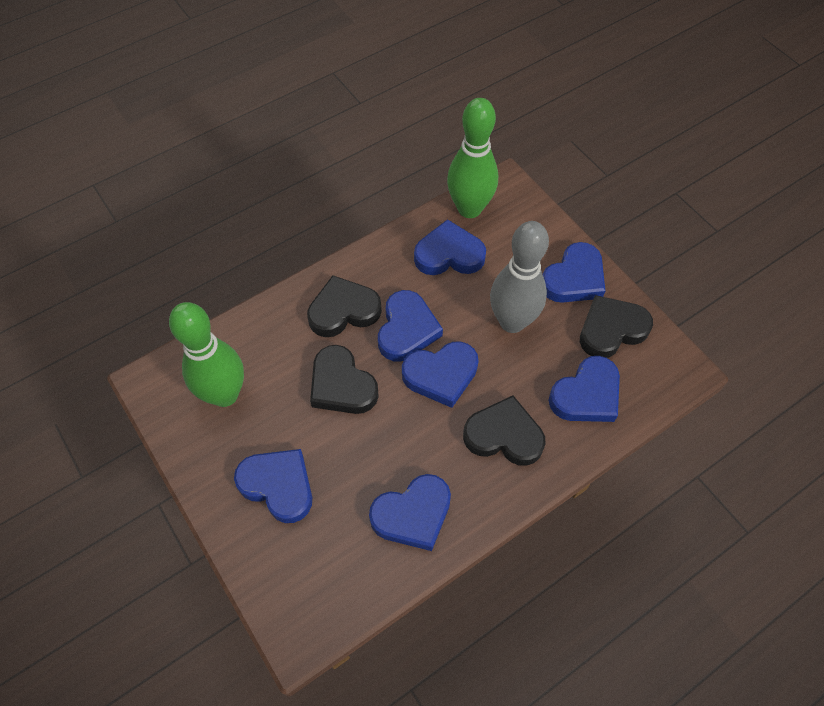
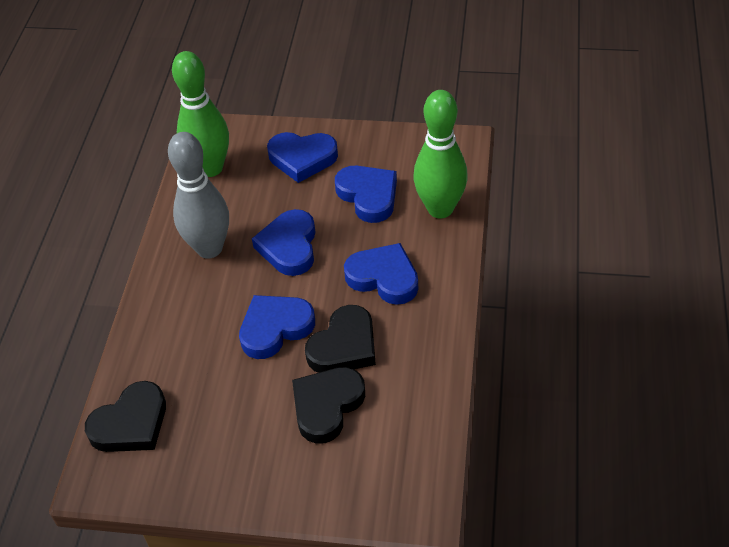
black heart: 4 -> 3
blue heart: 7 -> 5

